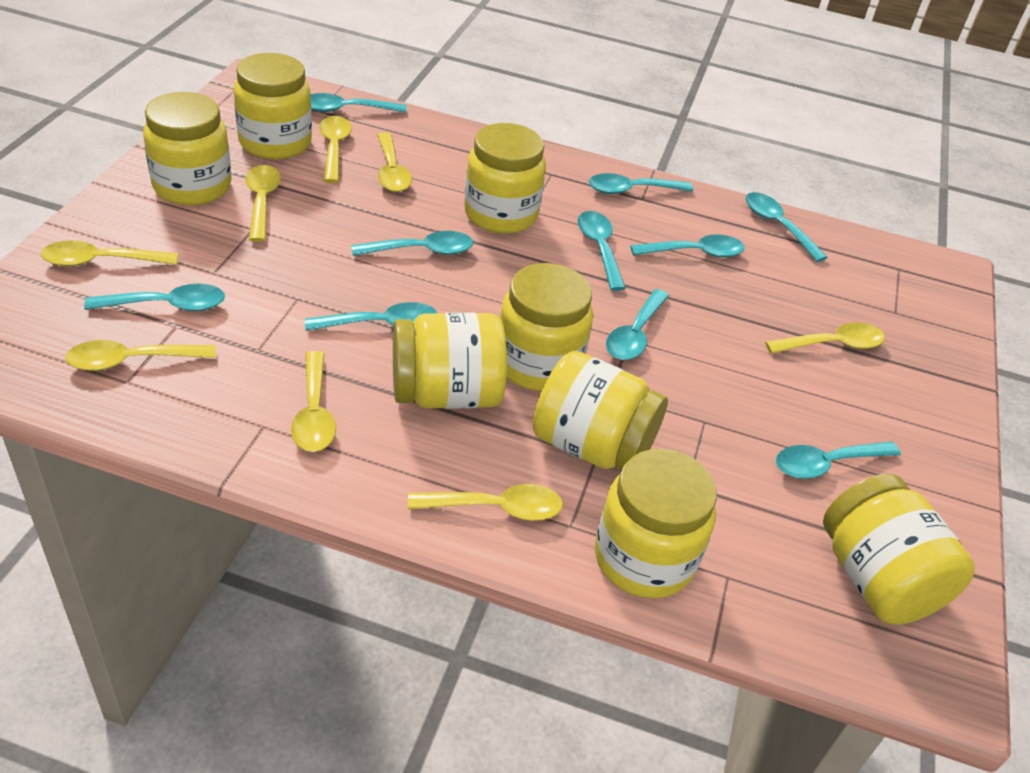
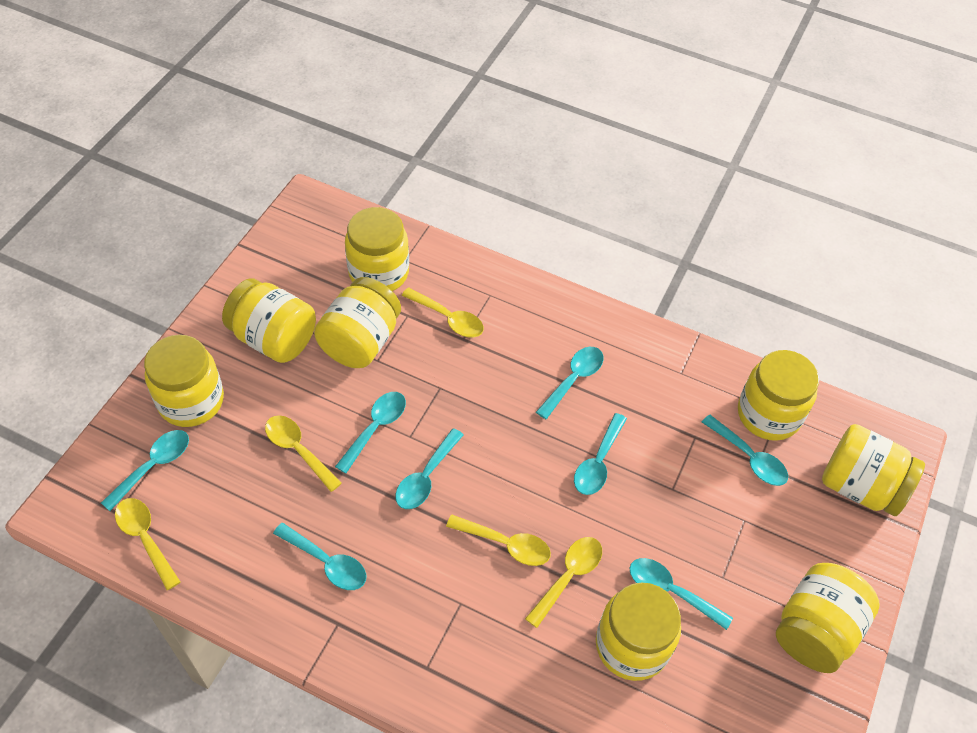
turquoise spoon: 10 -> 8
yellow spoon: 8 -> 5

